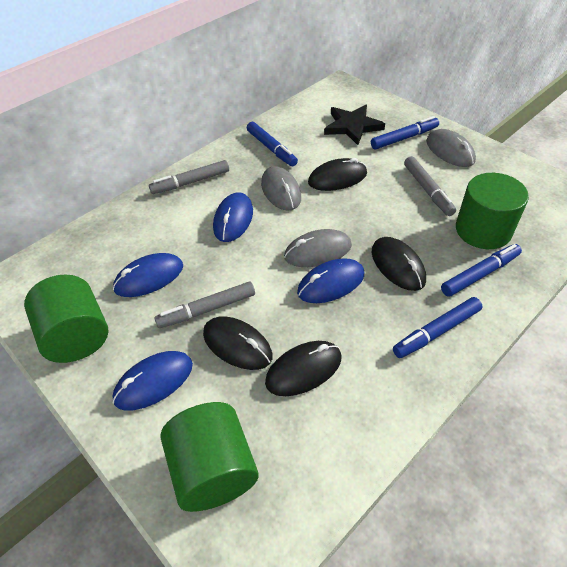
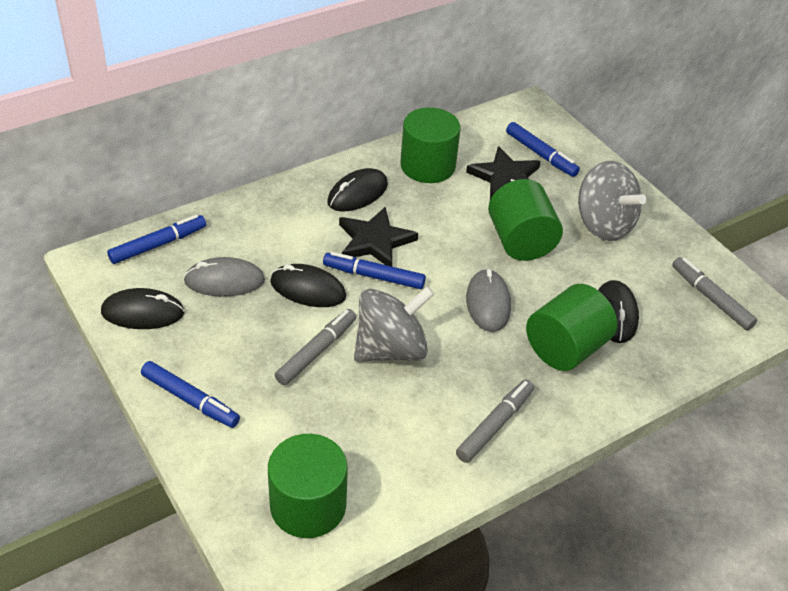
black star: 1 -> 2
blue mouse: 4 -> 0
green cylinder: 3 -> 4
grey mouse: 3 -> 2
grey spinning top: 0 -> 2

